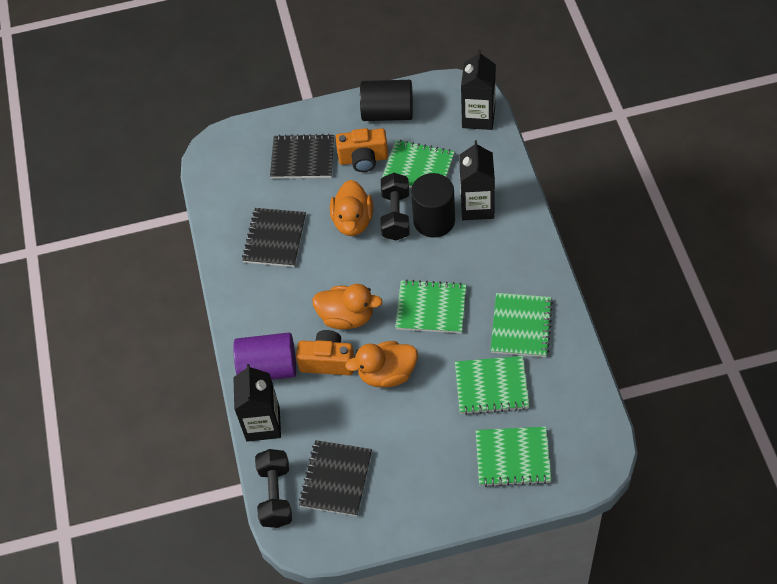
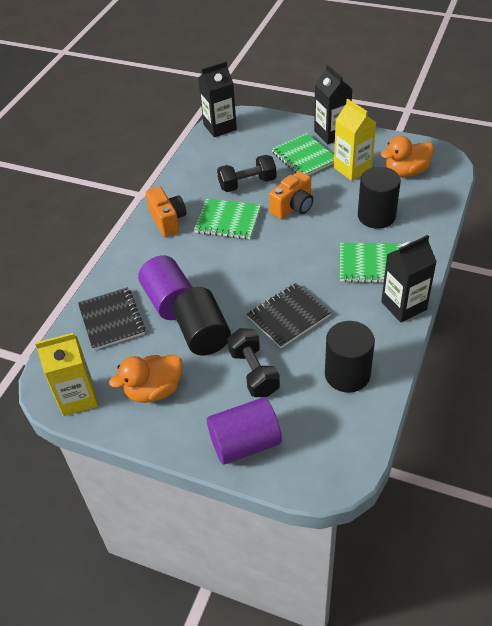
black cylinder: 2 -> 3
black notebook: 3 -> 2
green notebook: 5 -> 3
orange duck: 3 -> 2
purple cylinder: 1 -> 2
yellow carton: 0 -> 2

